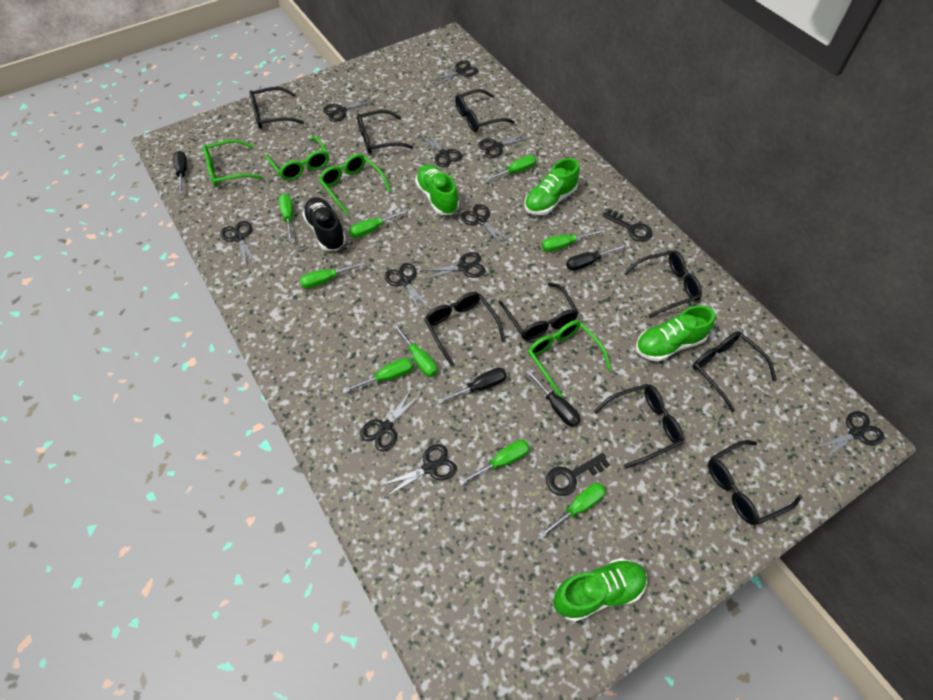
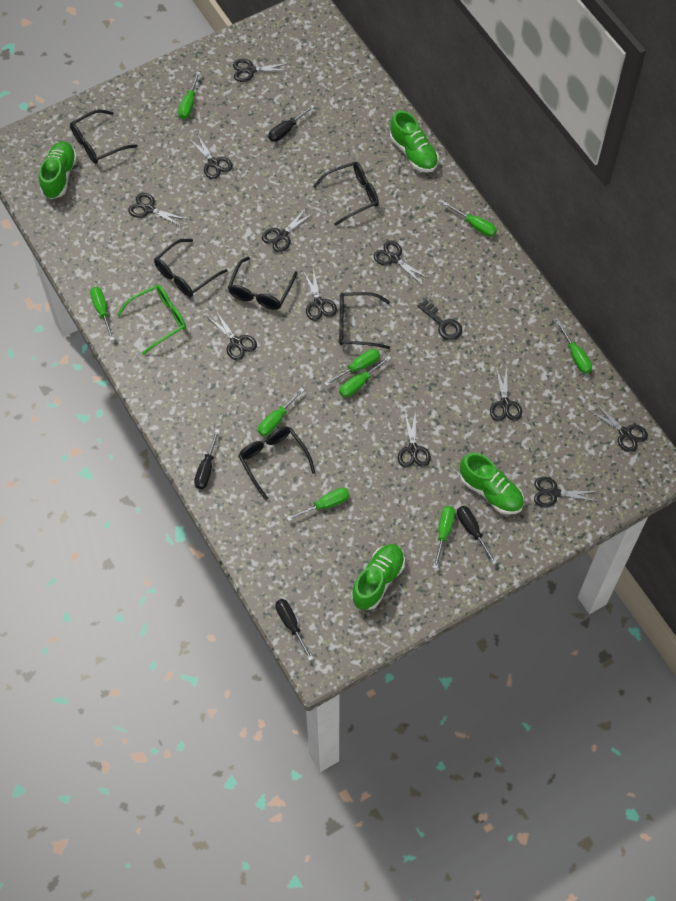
black glasses: 9 -> 6
black key: 2 -> 1
black shoe: 1 -> 0
green glasses: 4 -> 1

